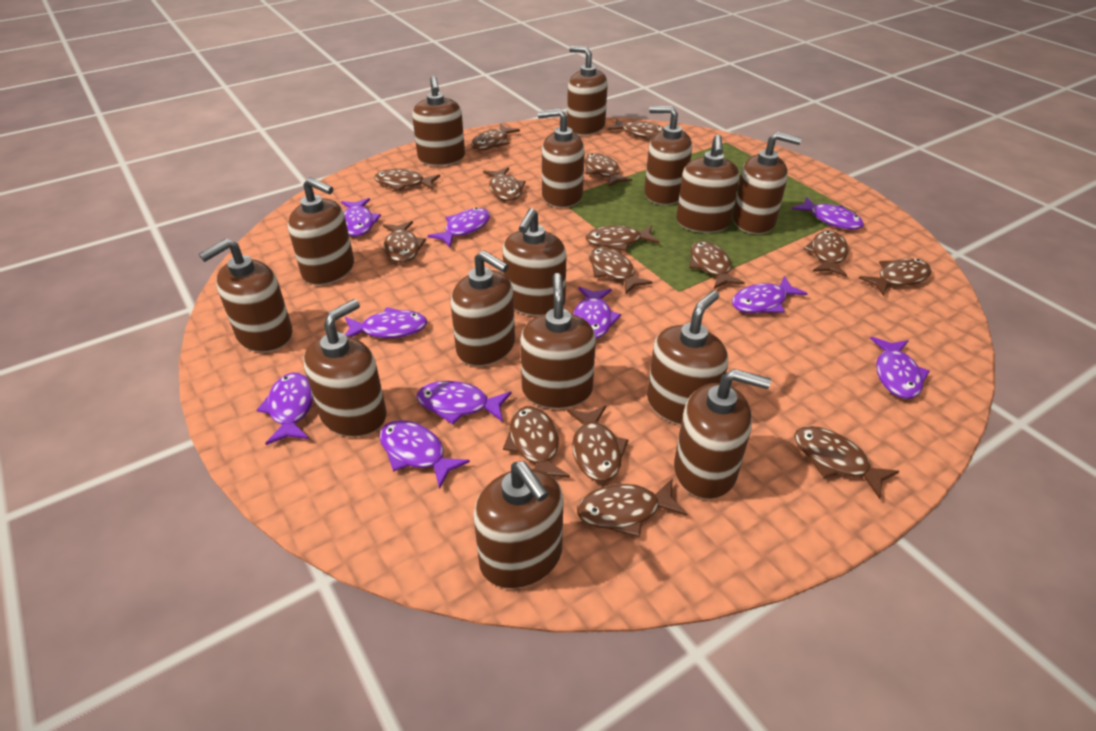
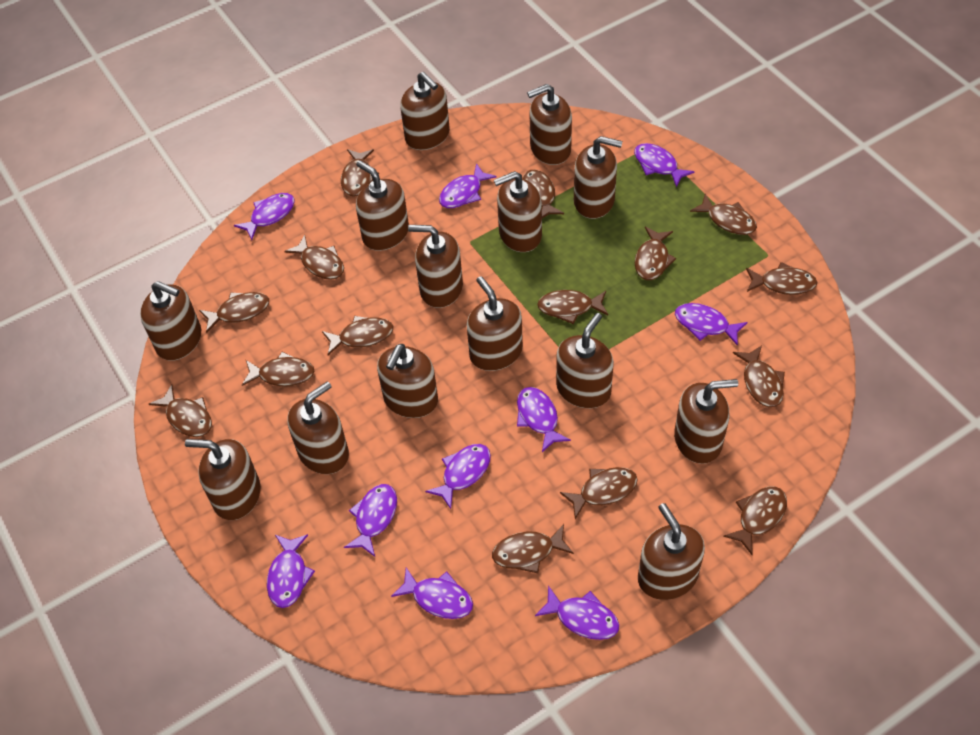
brown soap dispenser: 15 -> 14

